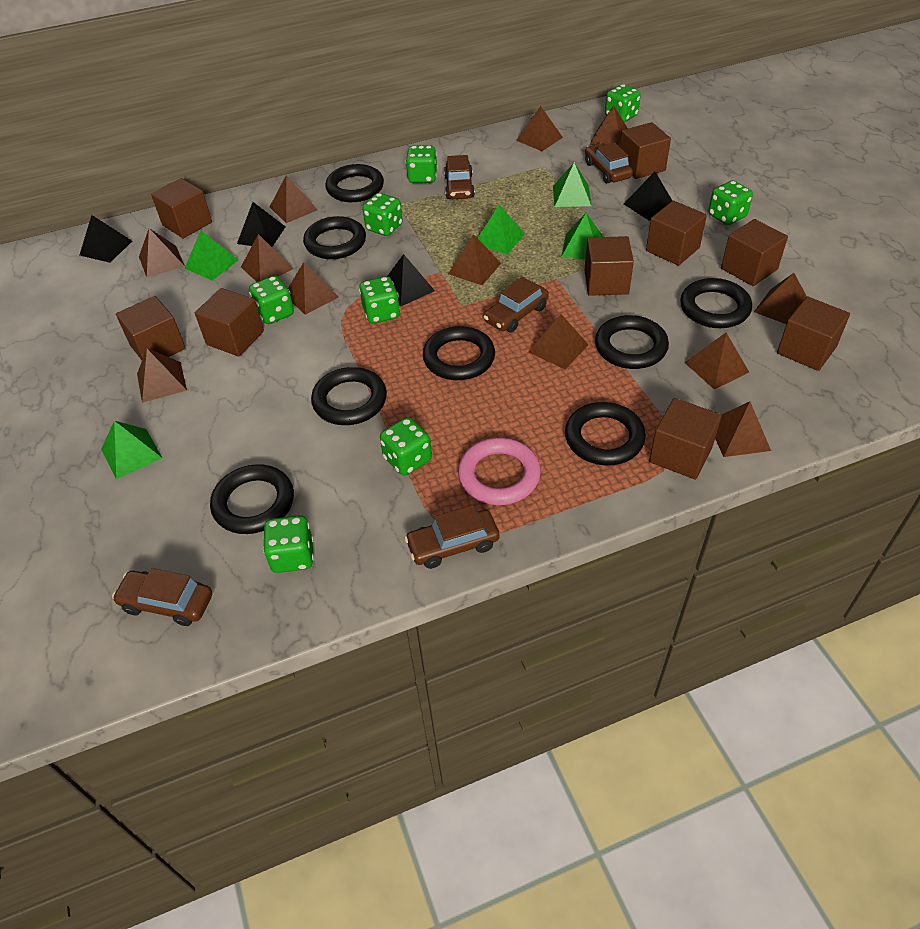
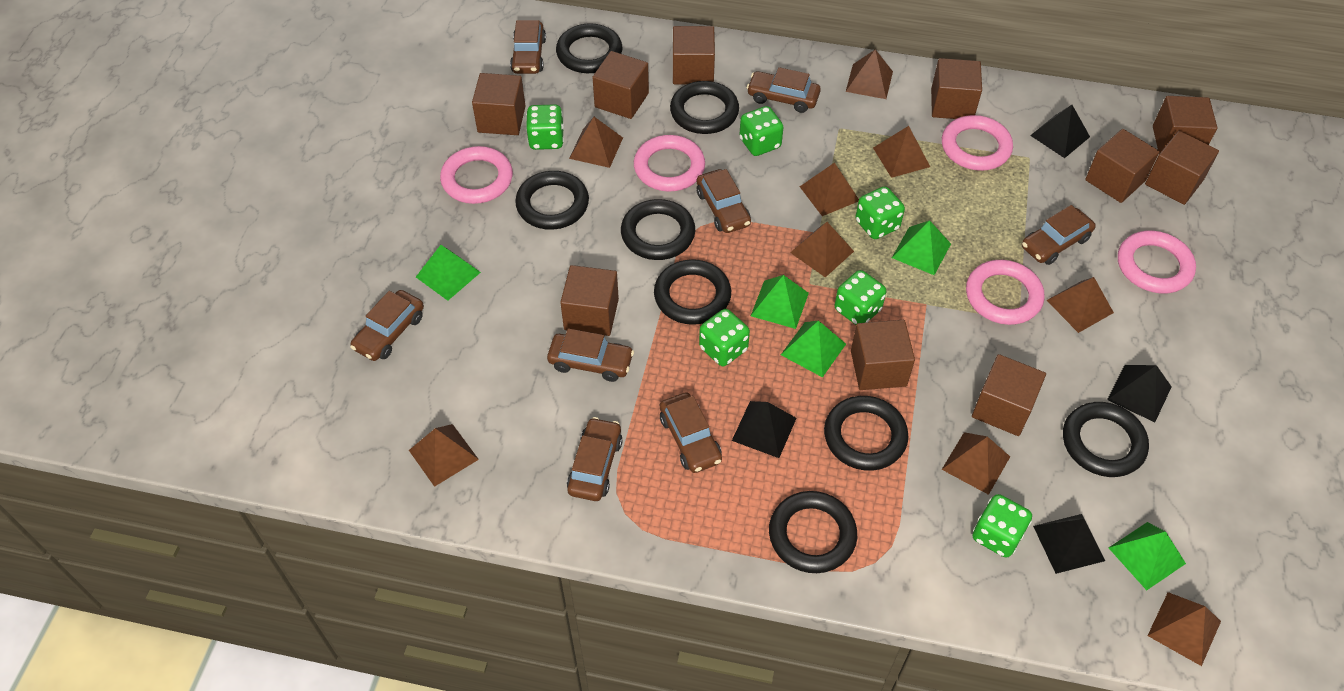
brown car: 5 -> 8
brown cube: 9 -> 10
brown pyramid: 12 -> 9
green dice: 8 -> 6
pink ring: 1 -> 5

